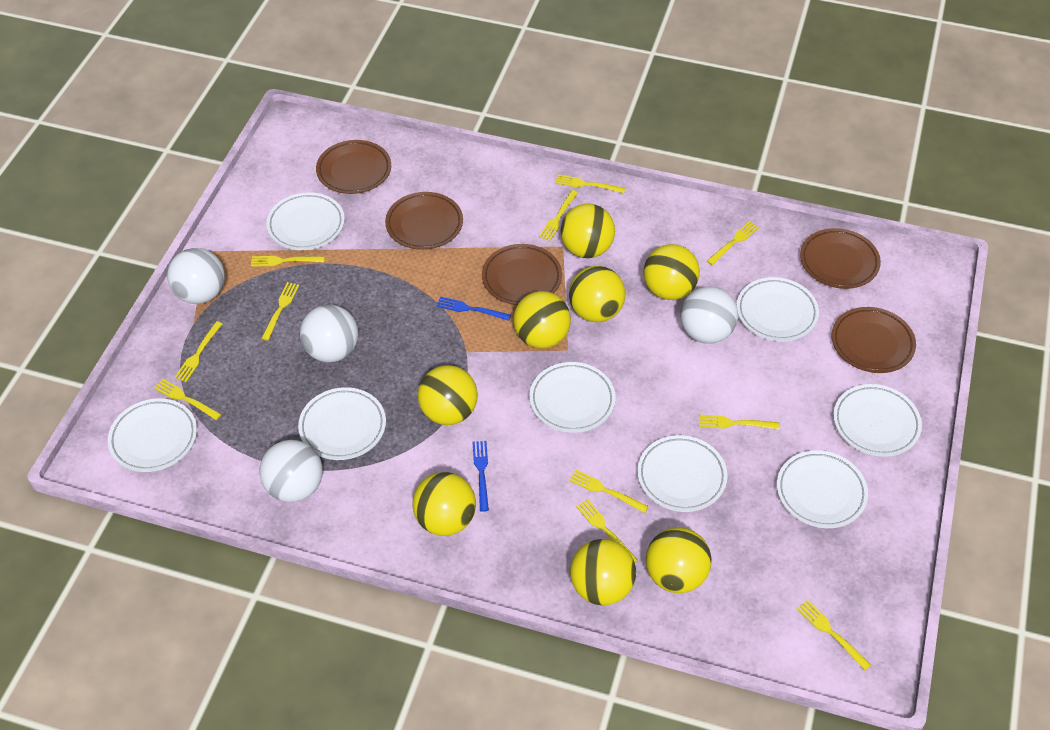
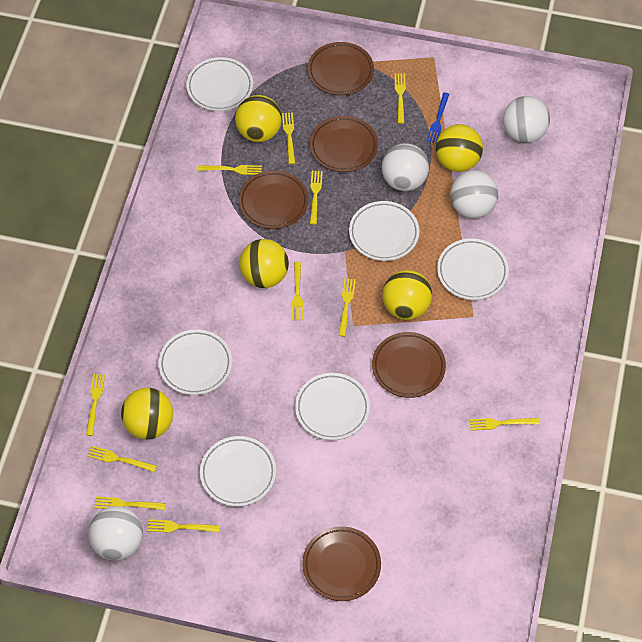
blue fork: 2 -> 1
white plate: 8 -> 6
yellow ball: 8 -> 5

